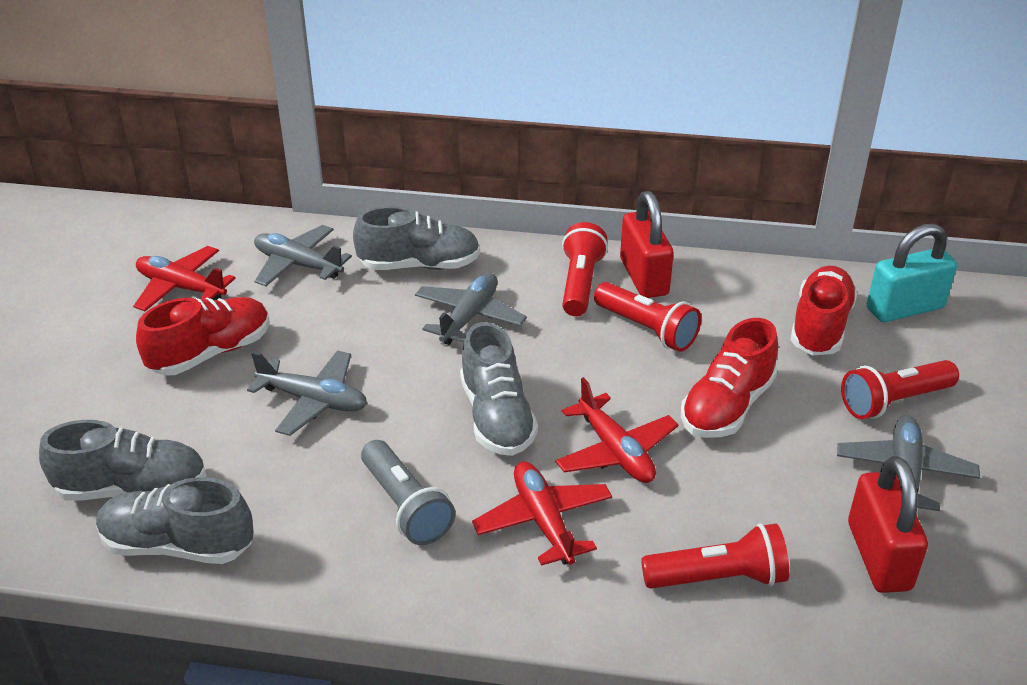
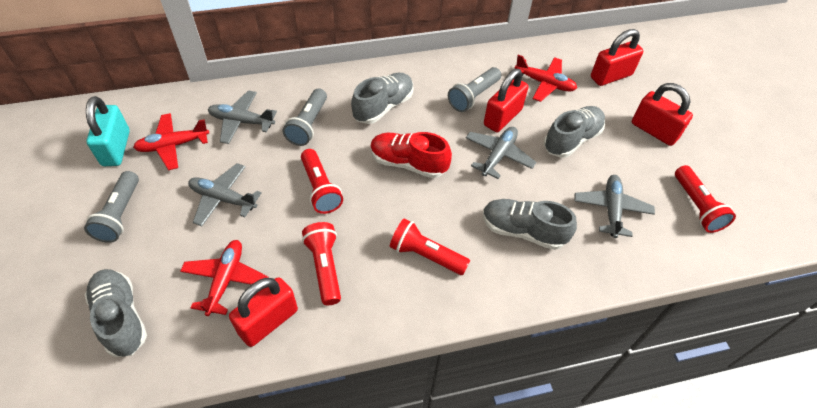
grey flashlight: 1 -> 3
red padlock: 2 -> 4
red shoe: 3 -> 1

